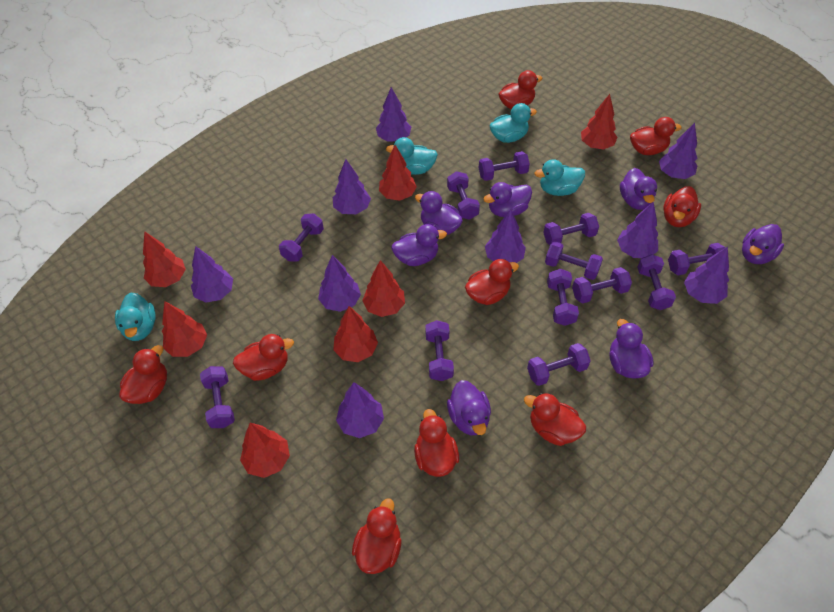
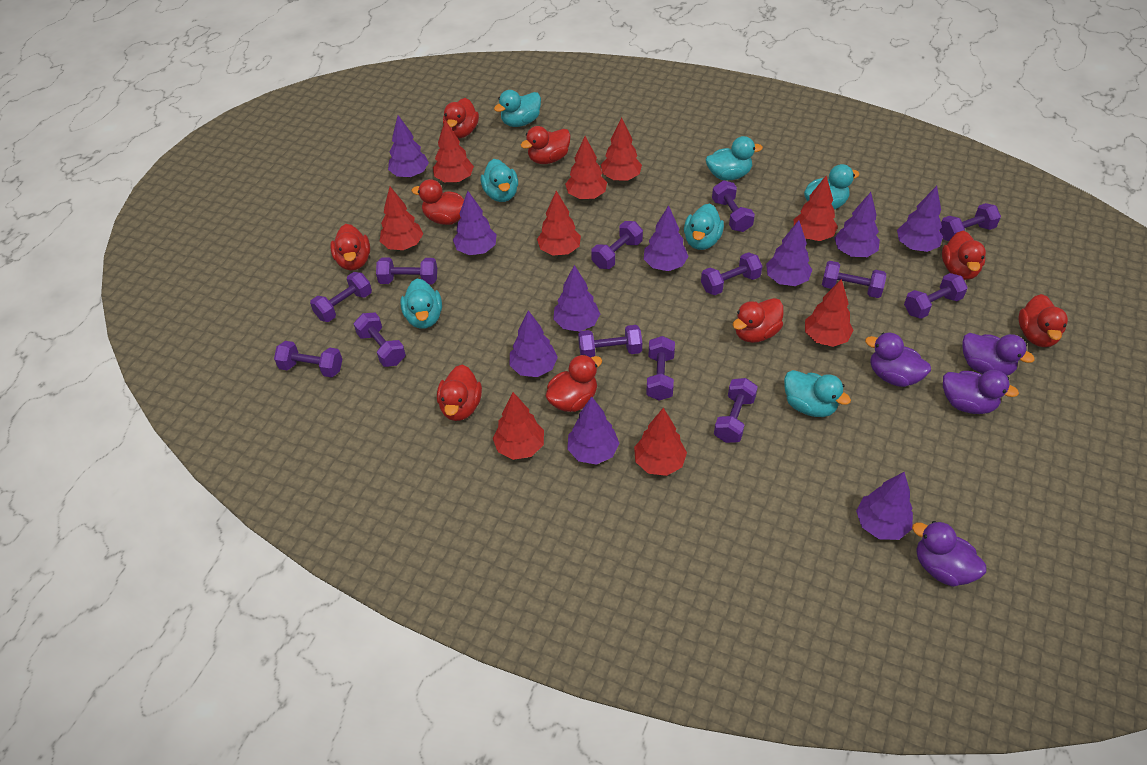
purple duck: 7 -> 4
purple dumbbell: 12 -> 13
purple tree: 9 -> 10
red tree: 7 -> 9
turquoise duck: 4 -> 7

